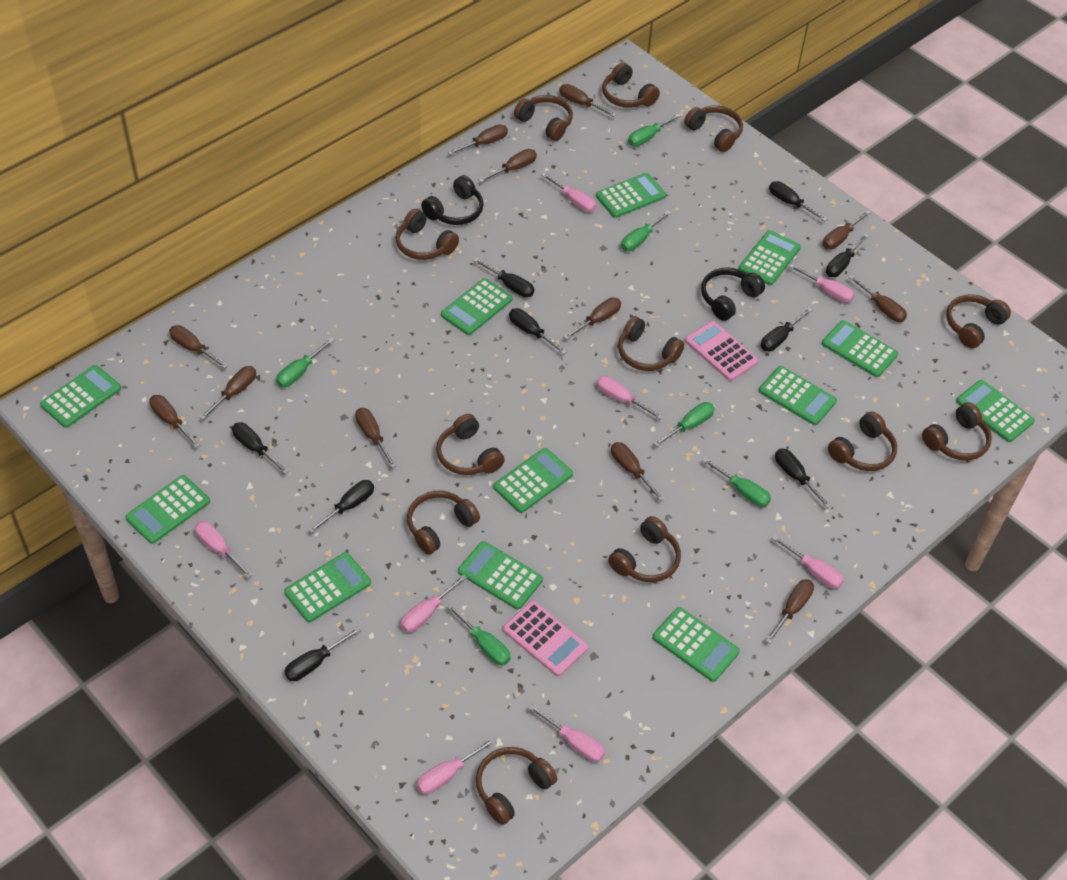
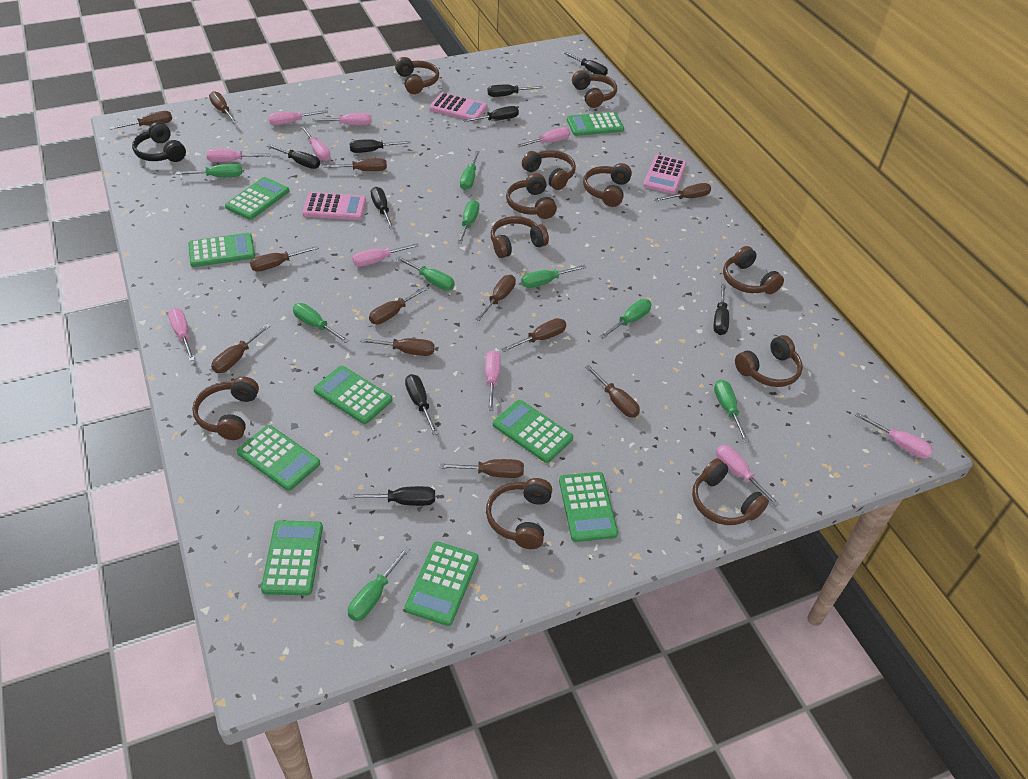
black headphones: 2 -> 1
brown headphones: 12 -> 11
green calculator: 12 -> 9
green screwdriver: 6 -> 9
pink calculator: 2 -> 3
pink screwdriver: 8 -> 10

